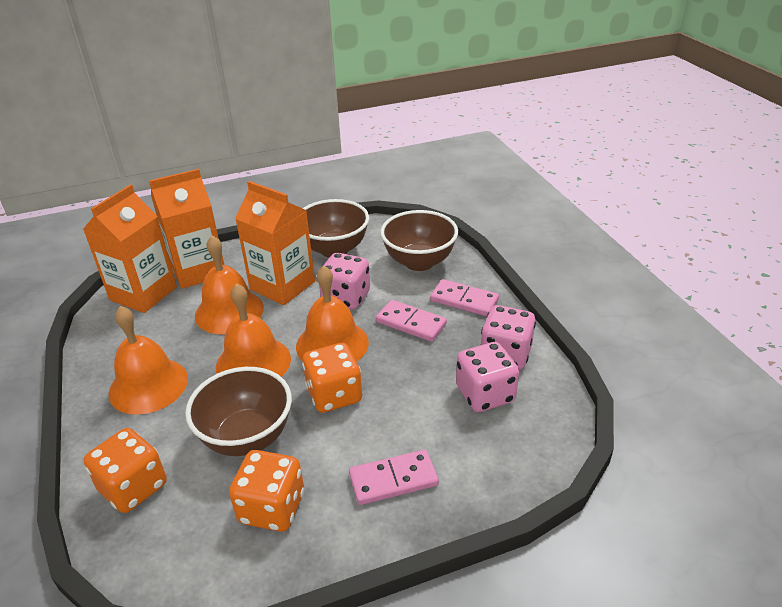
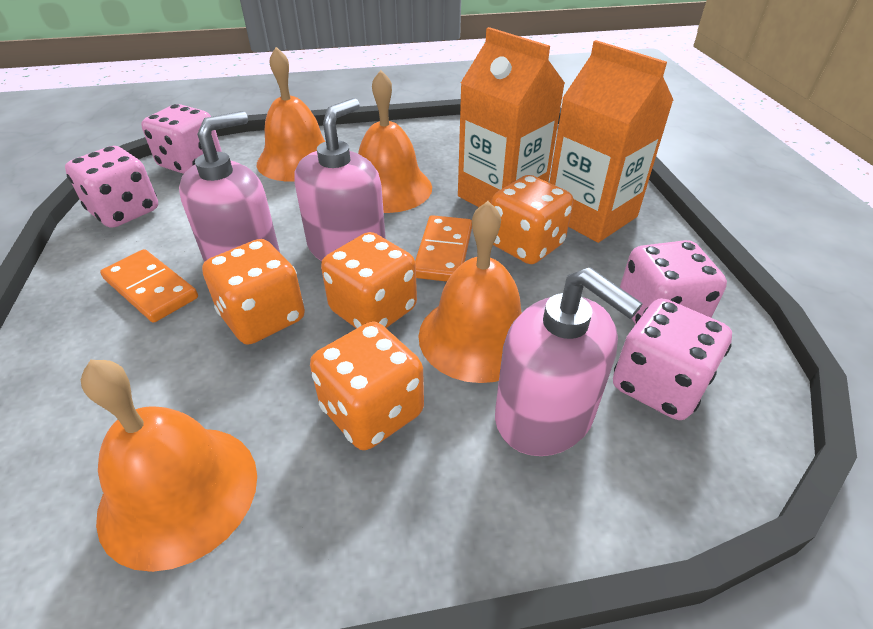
brown bowl: 3 -> 0
orange carton: 3 -> 2
orange dice: 3 -> 4
orange domino: 0 -> 2
pink dice: 3 -> 4
pink domino: 3 -> 0
pink soap dispenser: 0 -> 3

